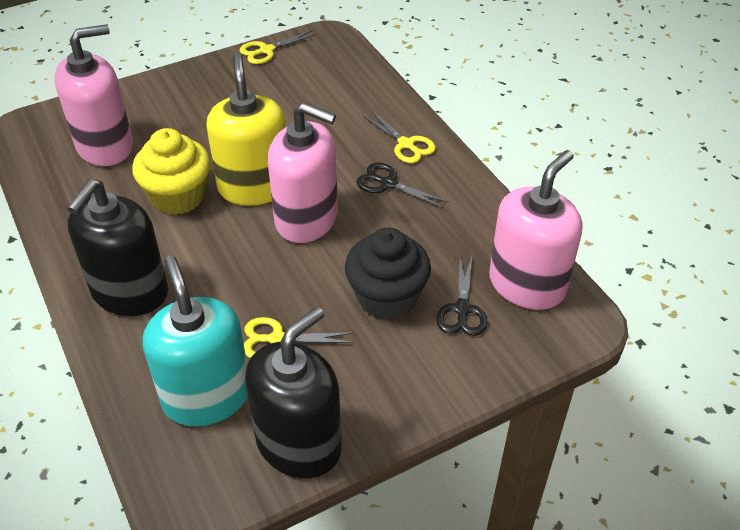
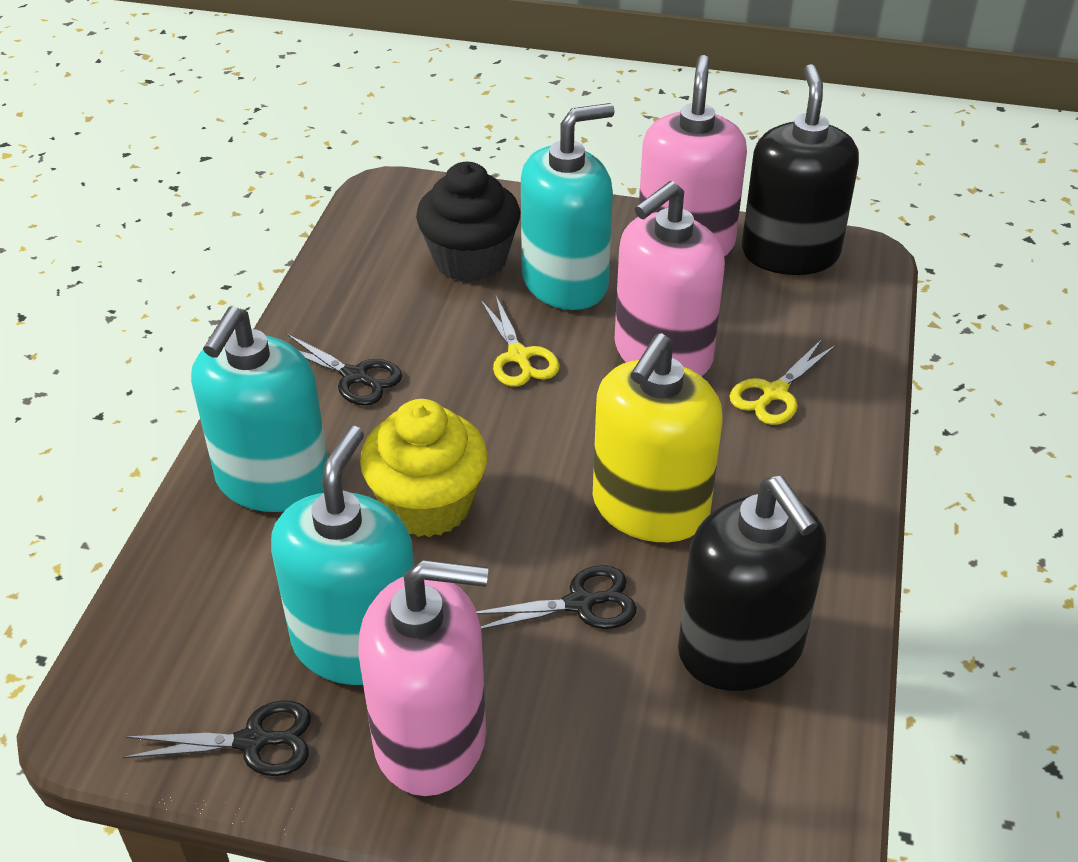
black scissors: 2 -> 3
turquoise soap dispenser: 1 -> 3
yellow scissors: 3 -> 2

